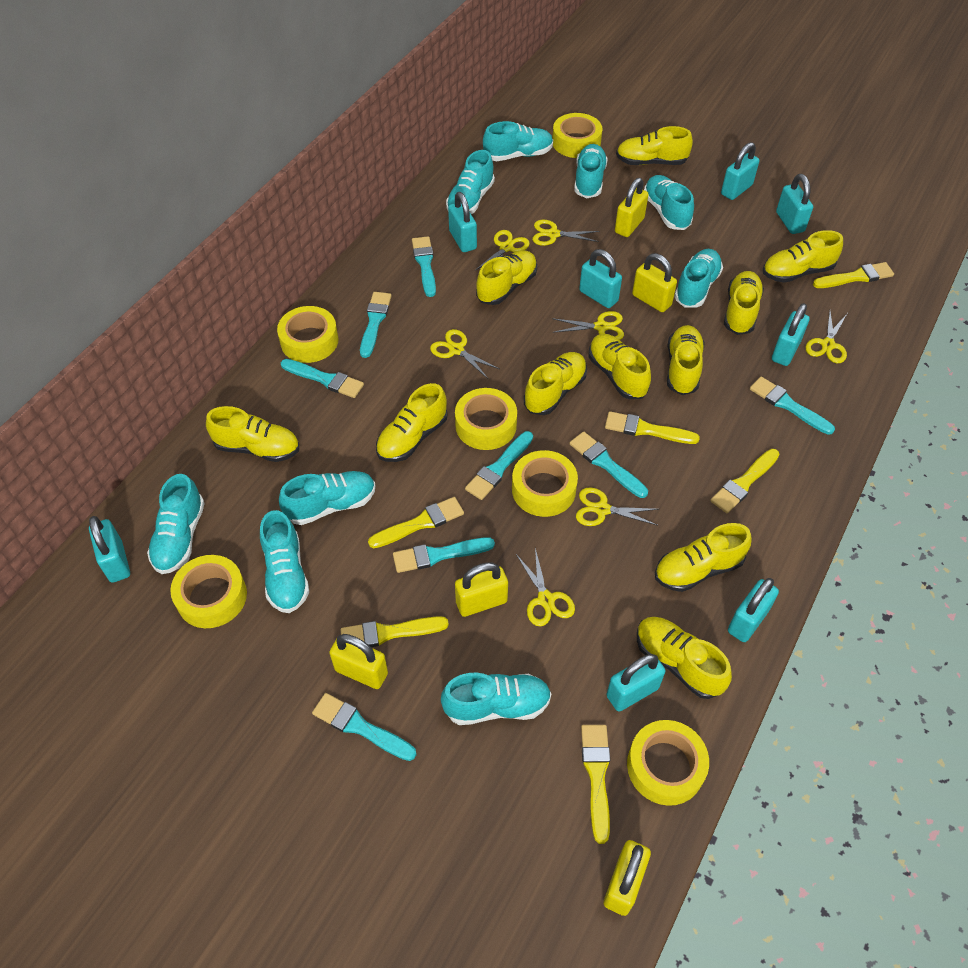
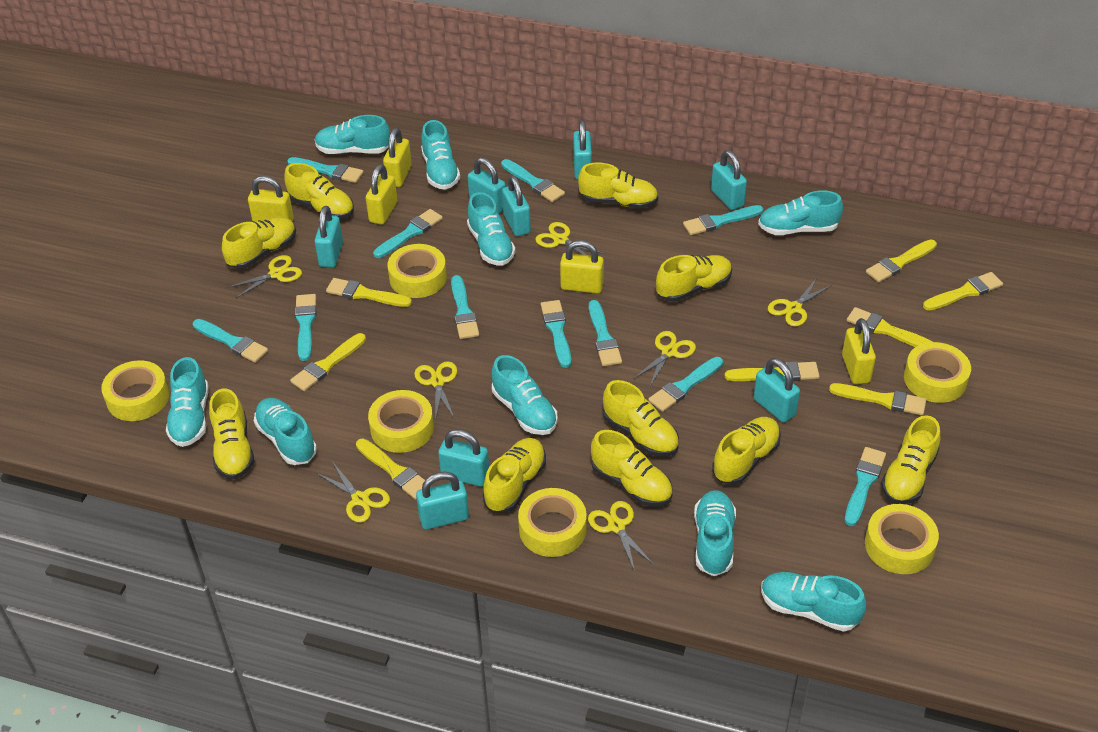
turquoise brush: 8 -> 11
yellow brush: 6 -> 8
yellow shoe: 11 -> 10

